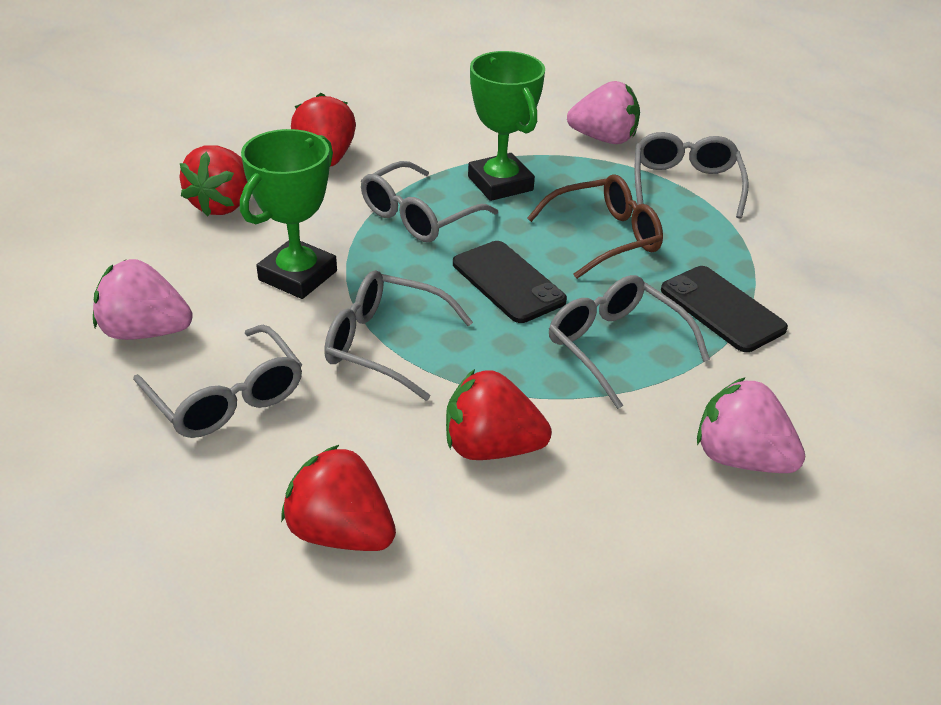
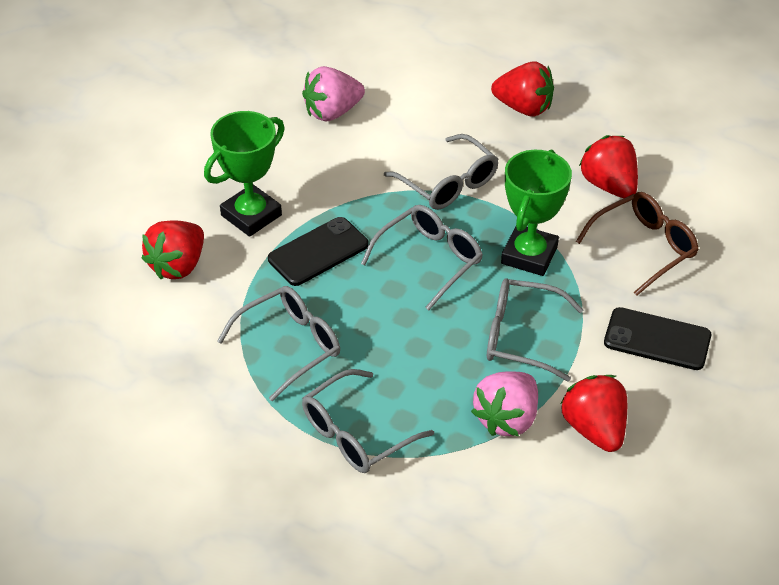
pink strawberry: 3 -> 2

